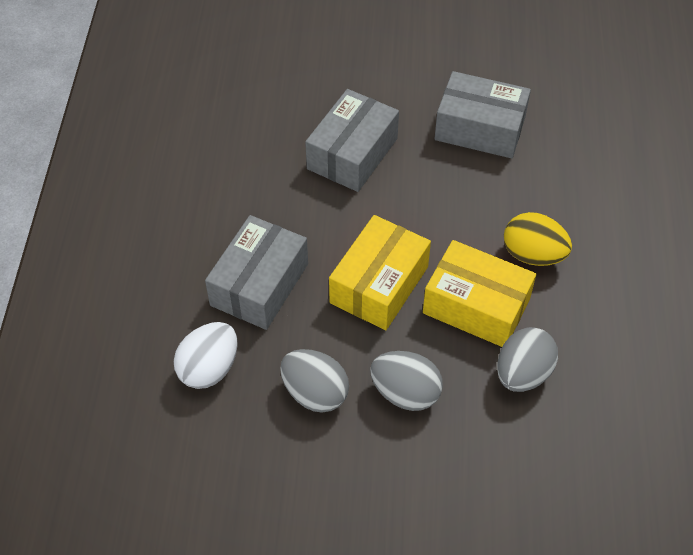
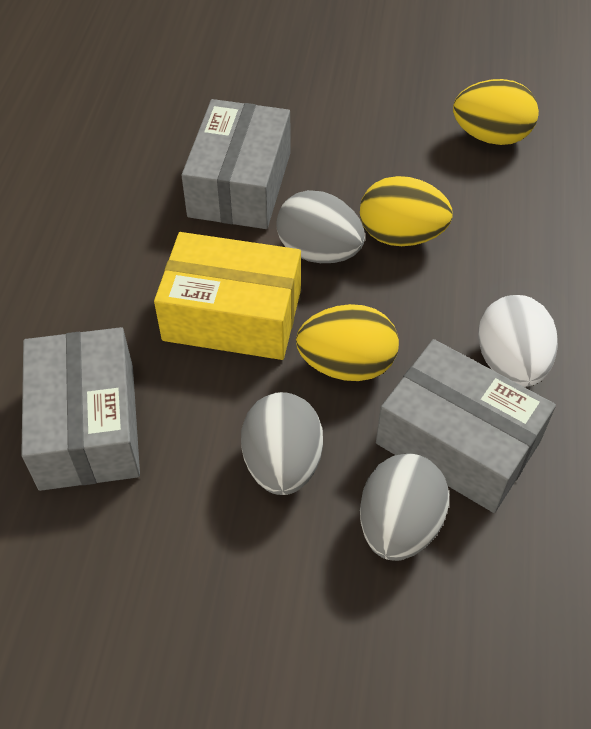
yellow box: 2 -> 1
yellow egg: 1 -> 3

